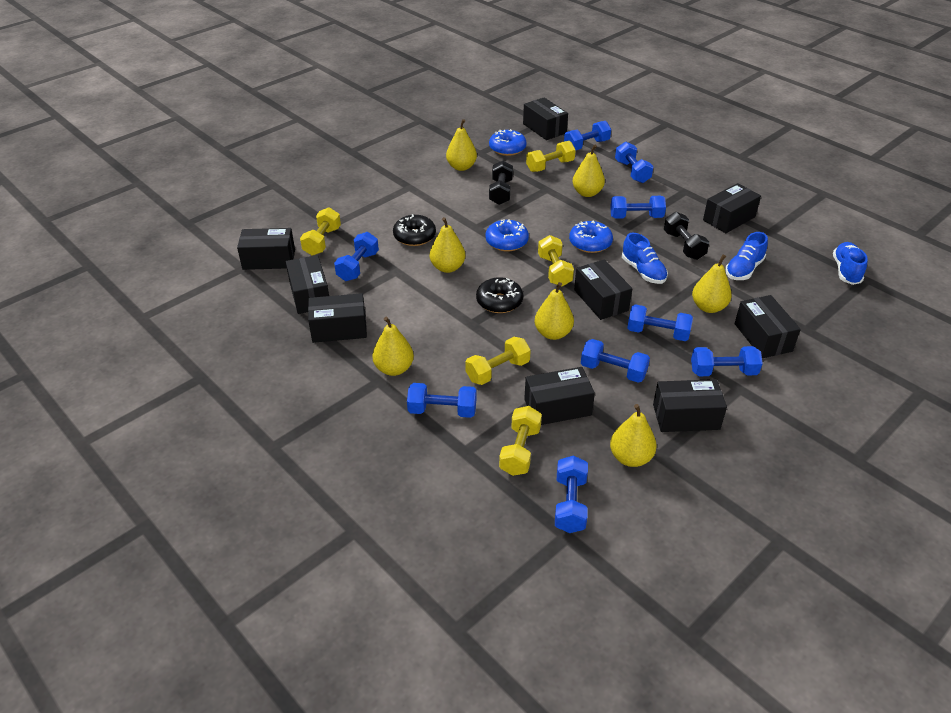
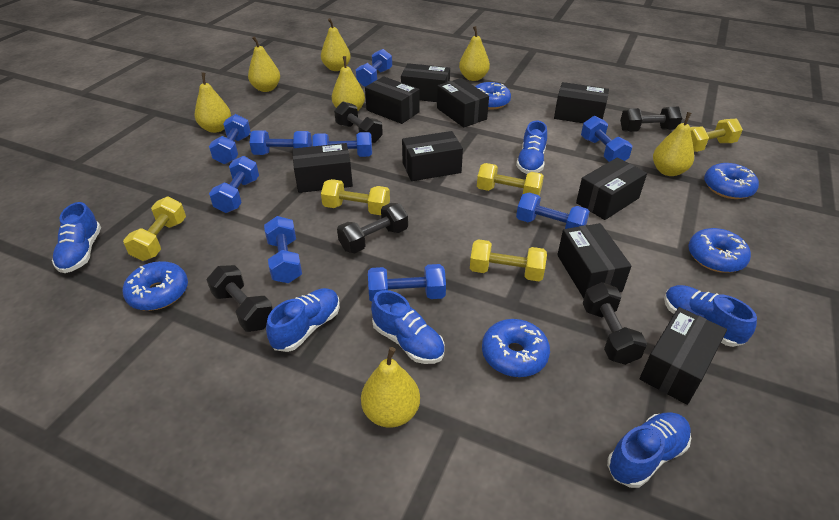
black donut: 2 -> 0
black dumbbell: 2 -> 5
blue donut: 3 -> 5
blue shoe: 3 -> 6

